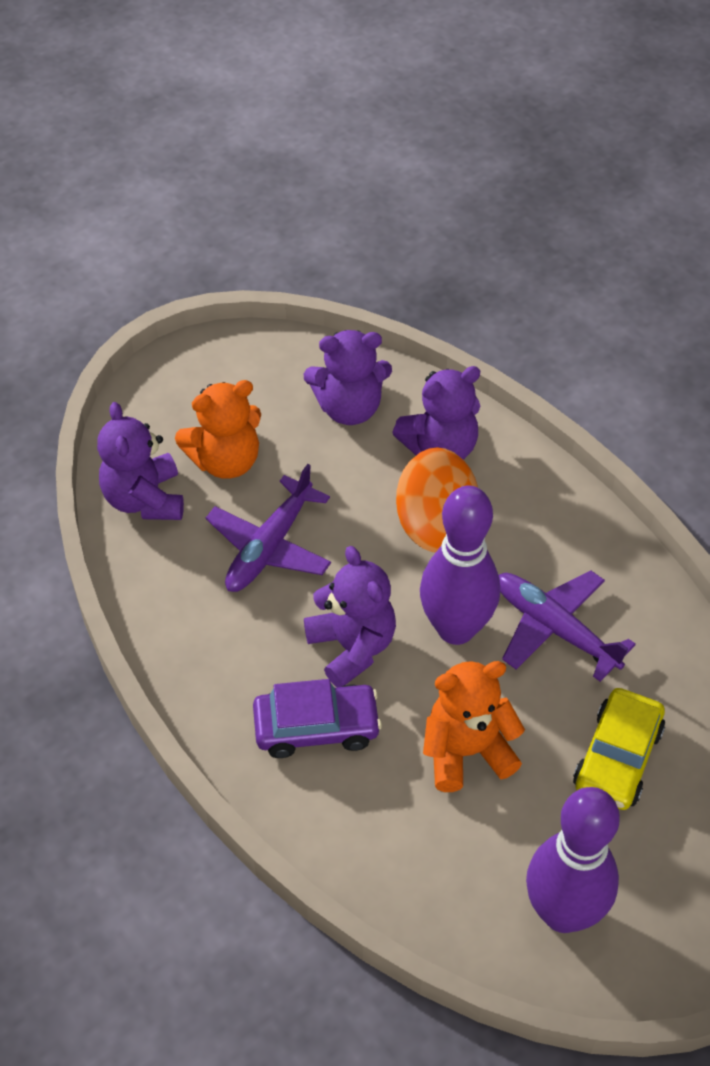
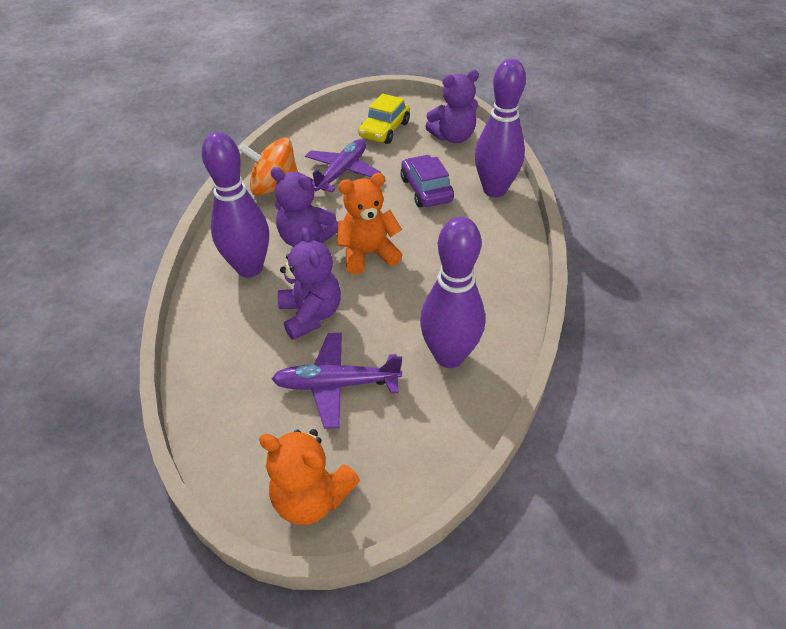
purple bowling pin: 2 -> 3
purple teddy bear: 4 -> 3

